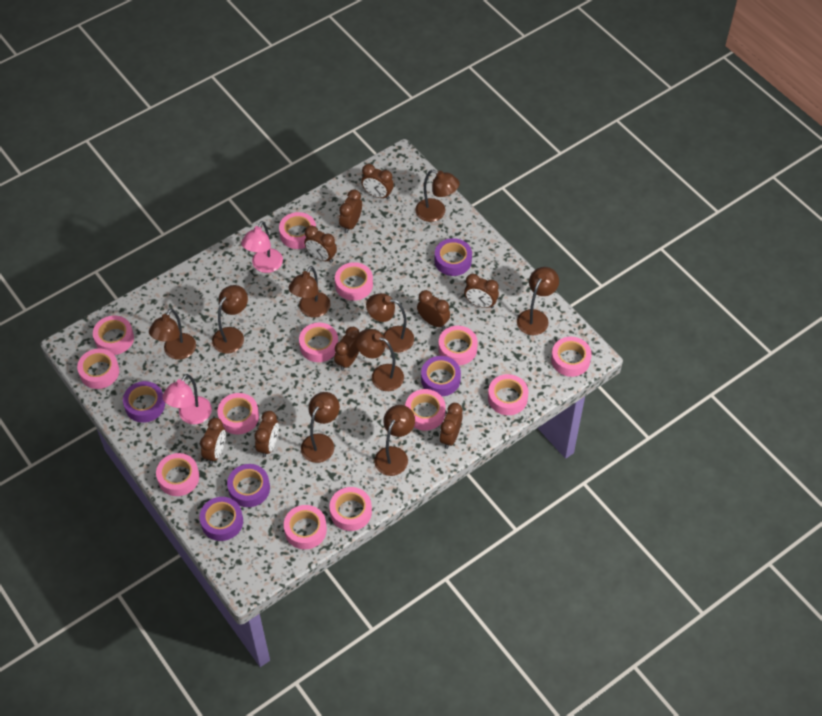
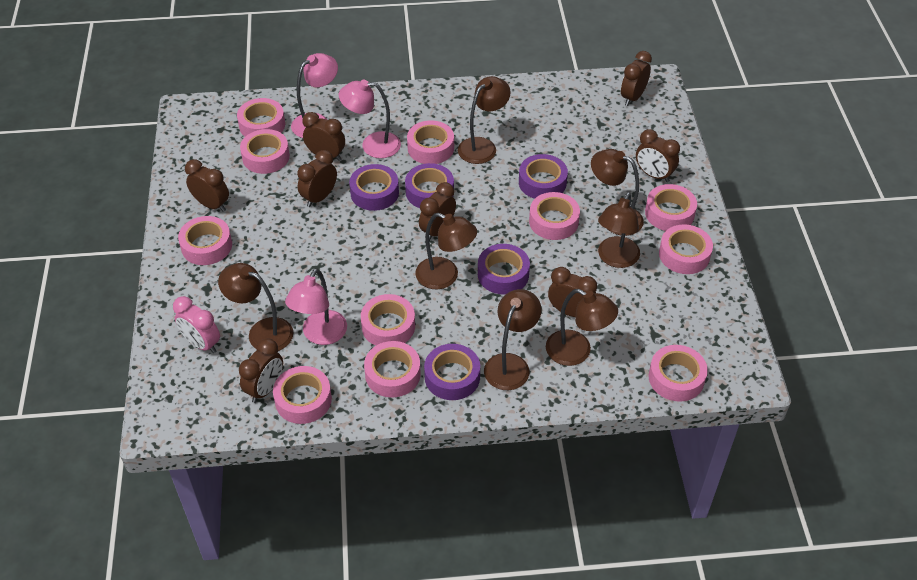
brown clock: 9 -> 8
brown lamp: 9 -> 7
pink clock: 0 -> 1
pink lamp: 2 -> 3
pink tape: 13 -> 11

